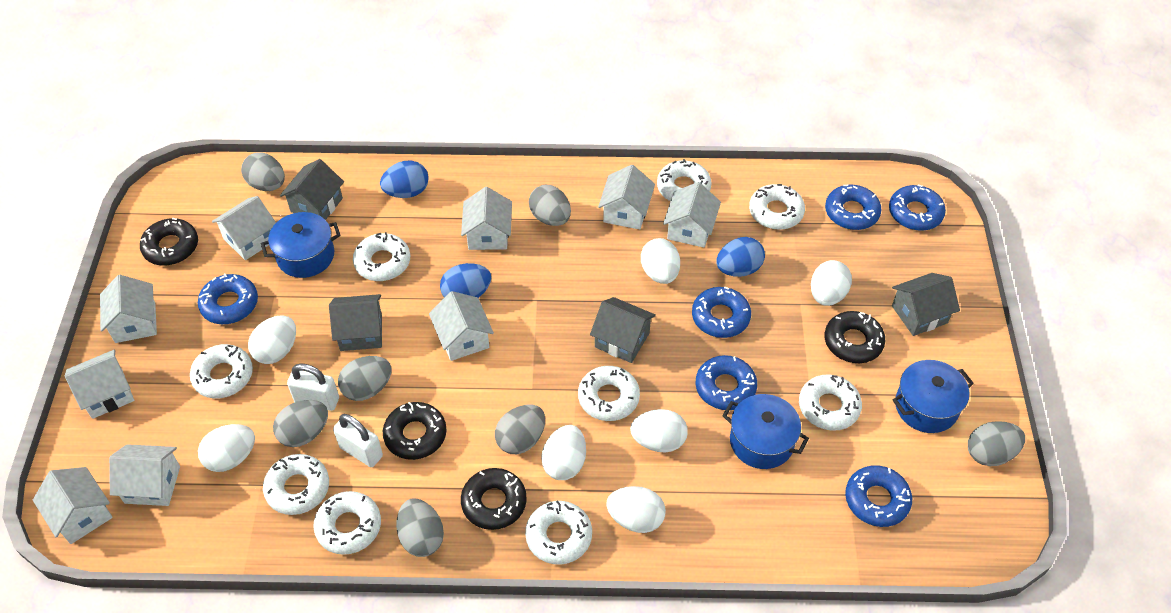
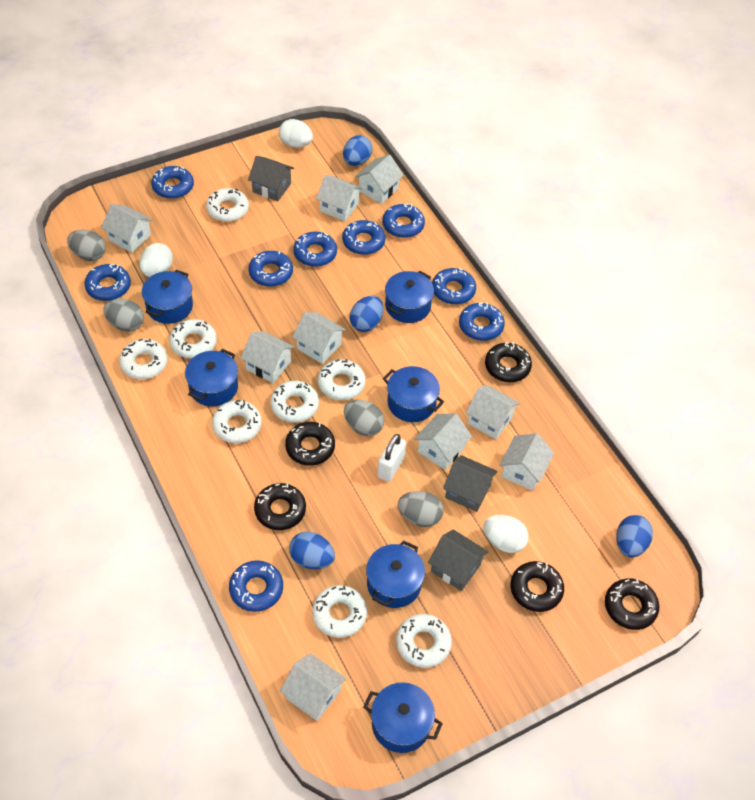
black donut: 4 -> 5
blue donut: 6 -> 9
blue egg: 3 -> 4
blue pot: 3 -> 6
grey egg: 7 -> 4
grey house: 4 -> 3
white donut: 9 -> 8
white egg: 7 -> 3
white padlock: 2 -> 1

